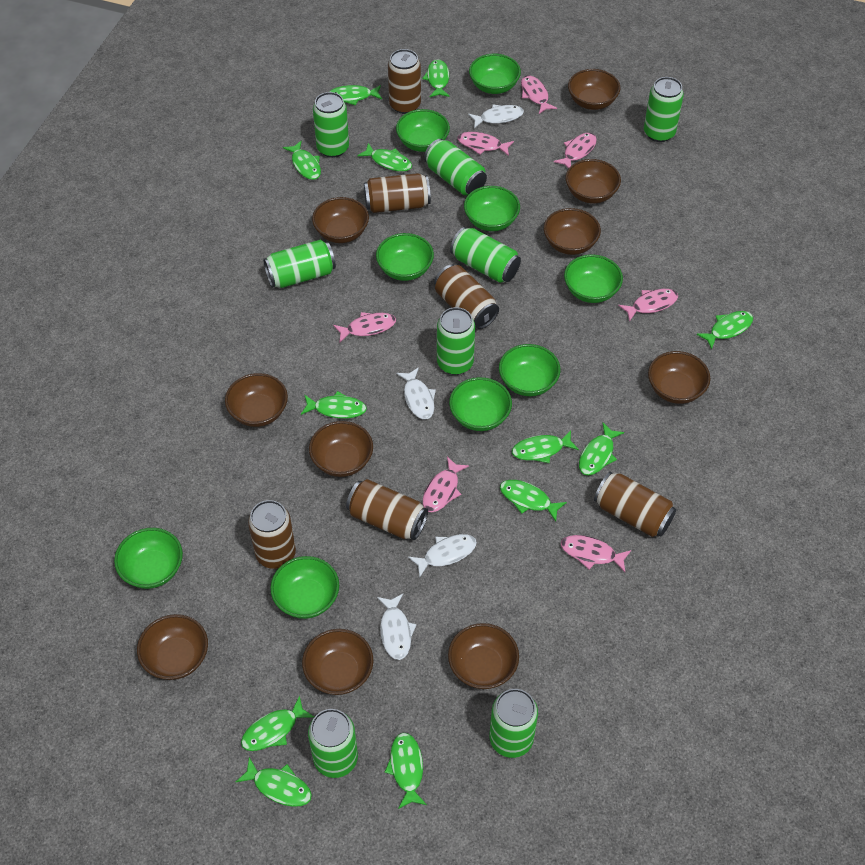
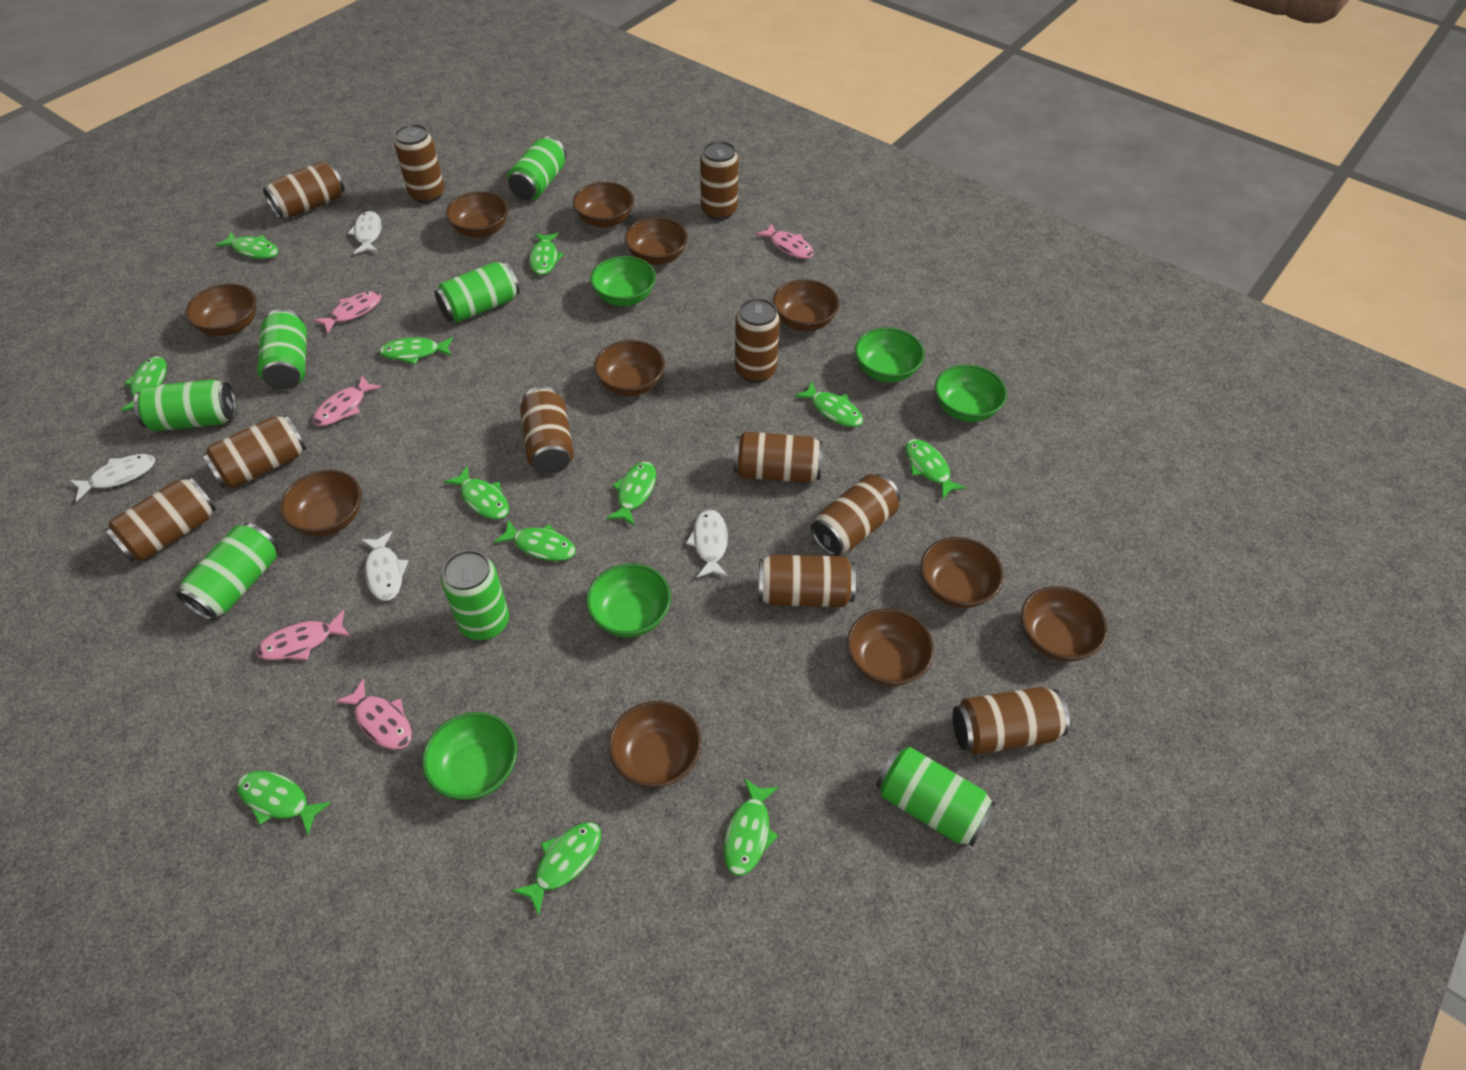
brown bowl: 10 -> 11
brown can: 6 -> 11
green bowl: 9 -> 5
green can: 8 -> 7
pink fish: 7 -> 5

